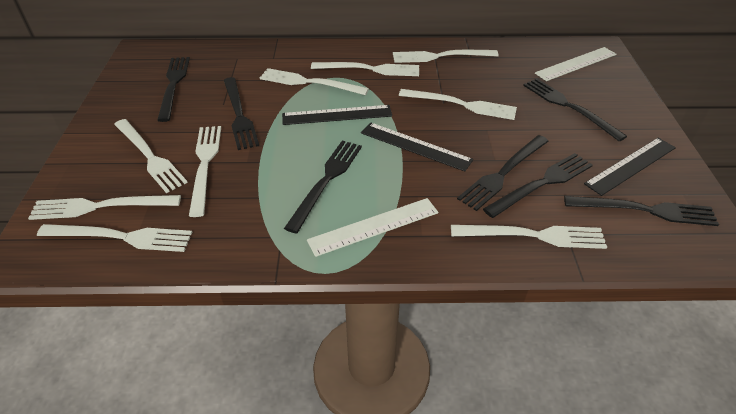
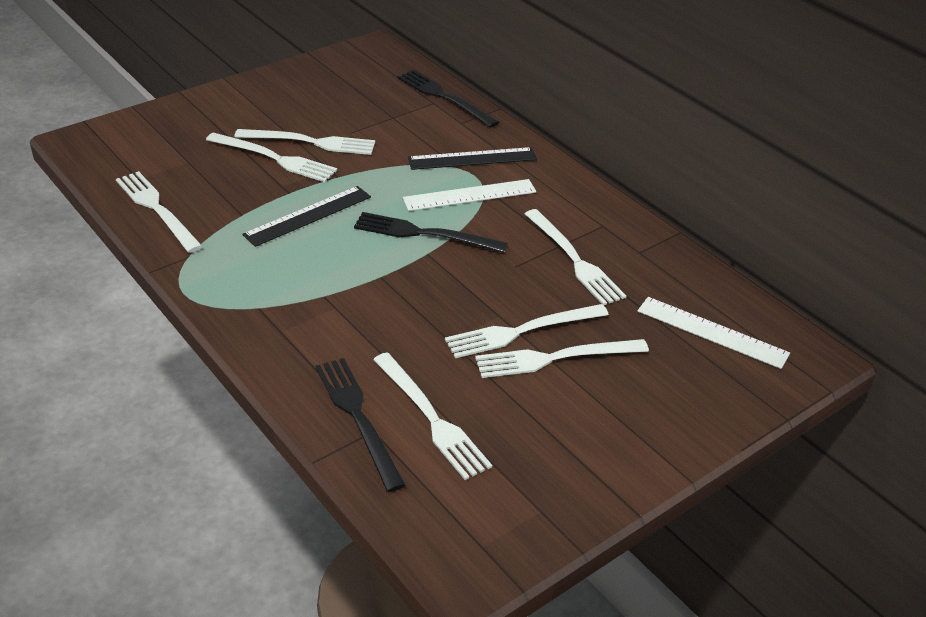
black fork: 7 -> 3
black ruler: 3 -> 2
white fork: 9 -> 7

